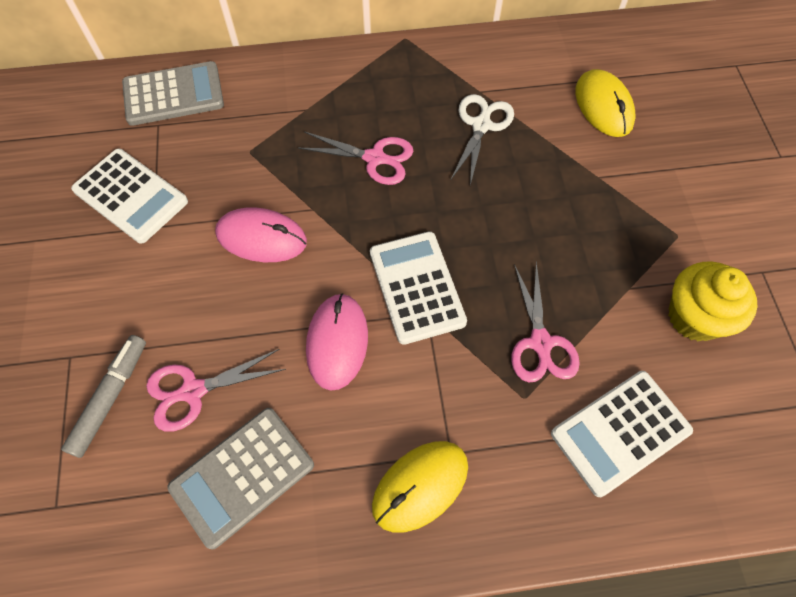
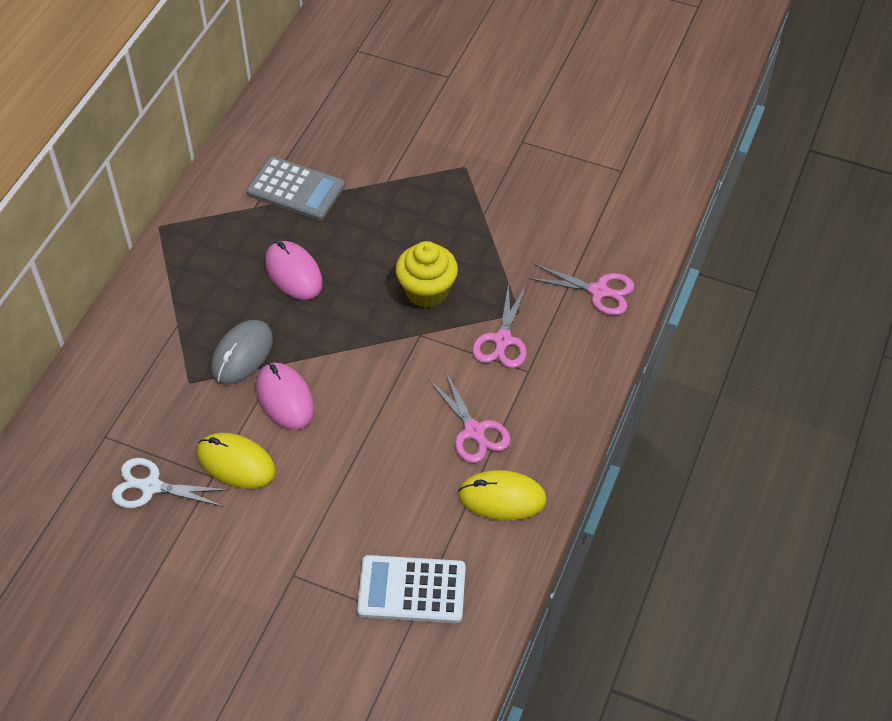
grey calculator: 2 -> 1
grey marker: 1 -> 0
grey mouse: 0 -> 1
white calculator: 3 -> 1

